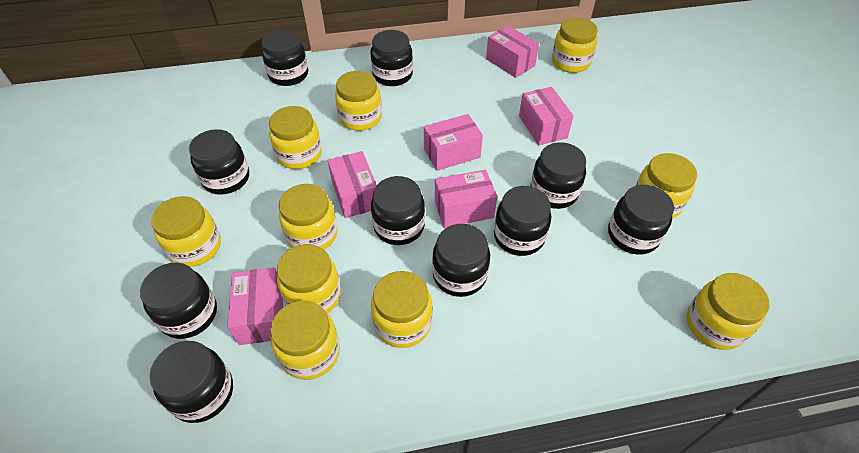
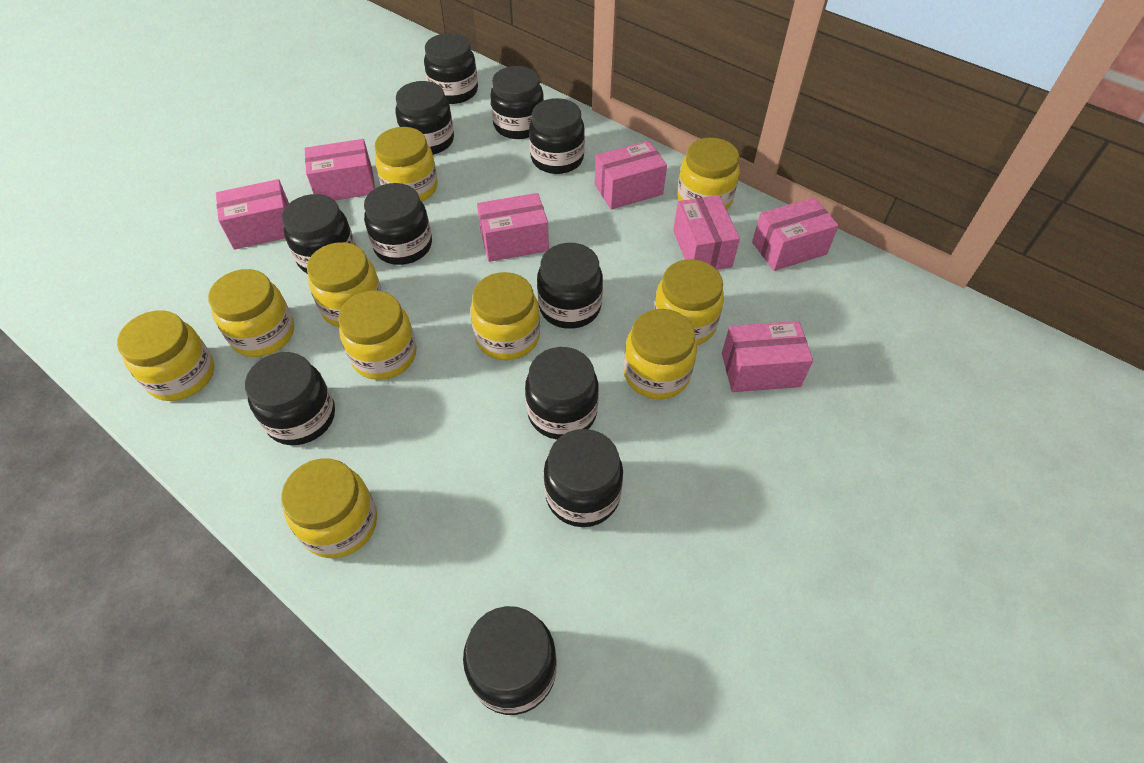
black jar: 10 -> 11
pink box: 6 -> 7

